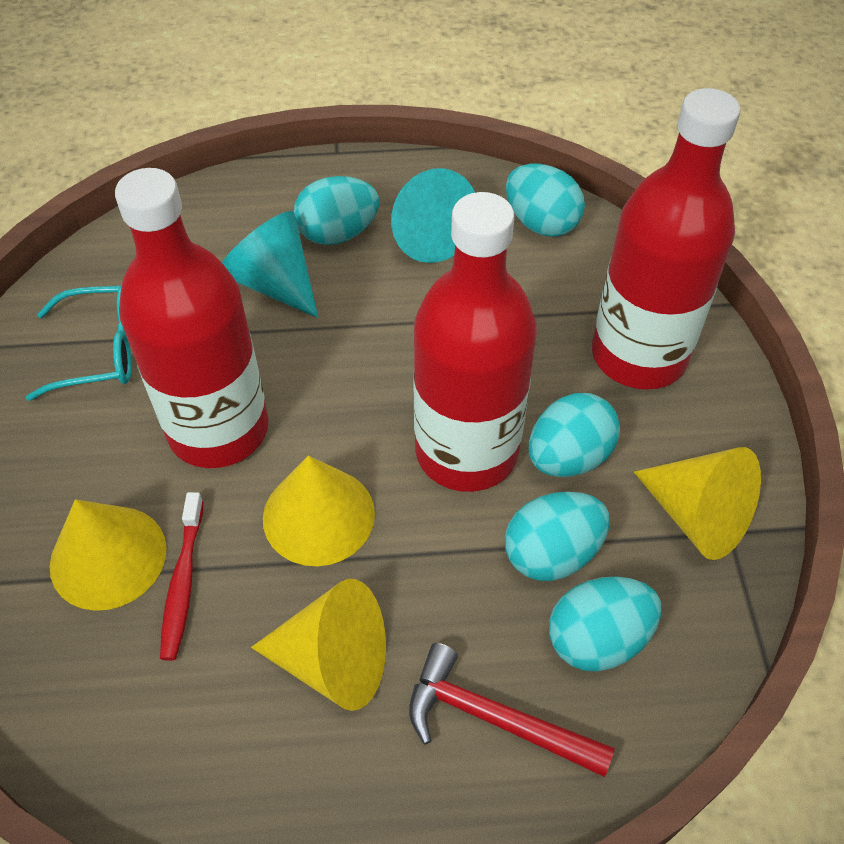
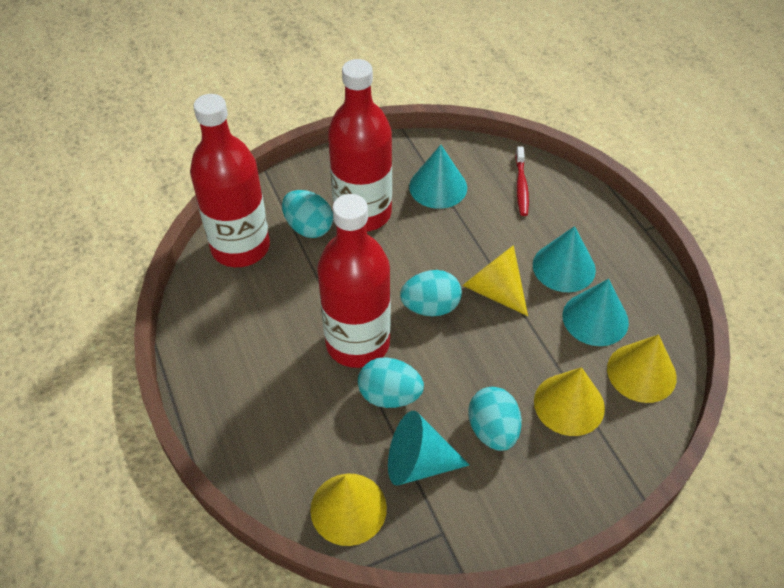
red hammer: 1 -> 0
turquoise cone: 2 -> 4
turquoise egg: 5 -> 4
turquoise glasses: 1 -> 0

